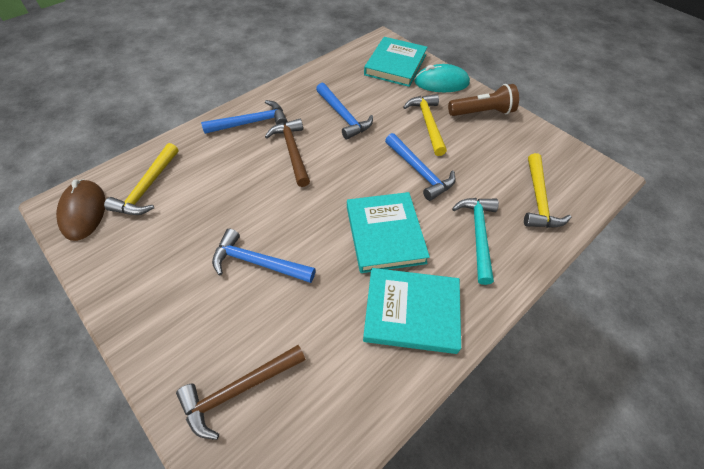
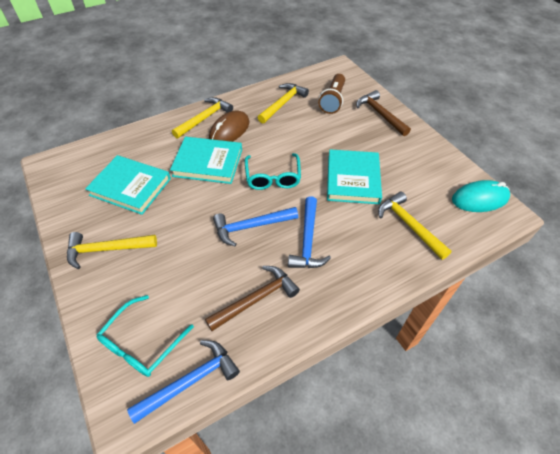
blue hammer: 4 -> 3
turquoise glasses: 0 -> 2
turquoise hammer: 1 -> 0
yellow hammer: 3 -> 4

